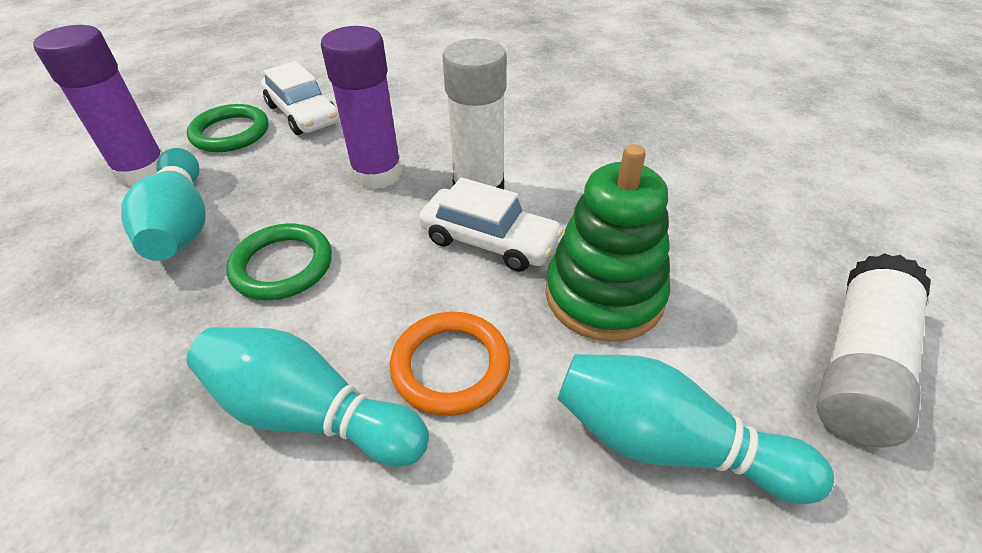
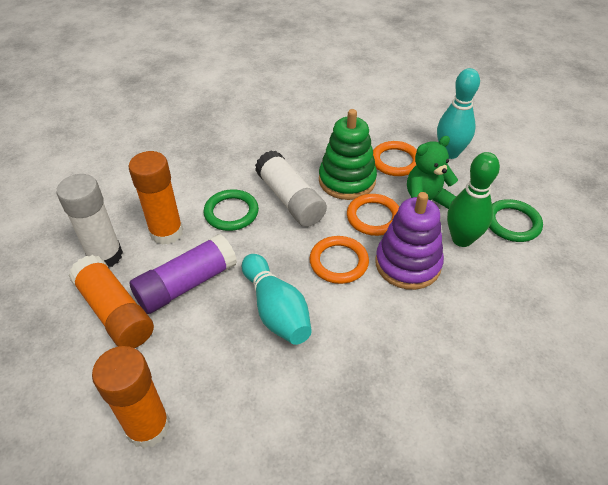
green bowling pin: 0 -> 1
green teddy bear: 0 -> 1
orange glue stick: 0 -> 3
orange ring: 1 -> 3
purple glue stick: 2 -> 1
purple stacking toy: 0 -> 1
turquoise bowling pin: 3 -> 2
white car: 2 -> 0

